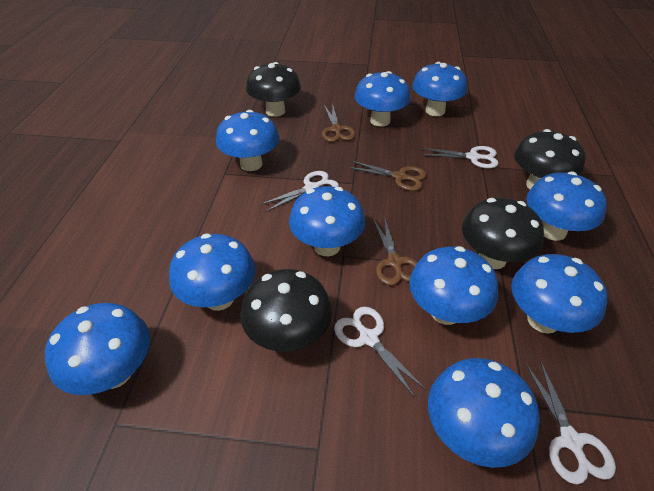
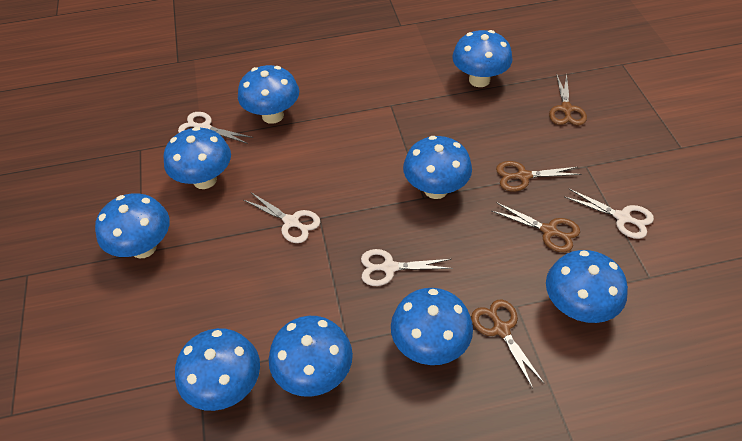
black mushroom: 4 -> 0
blue mushroom: 10 -> 9
brown scissors: 3 -> 4

